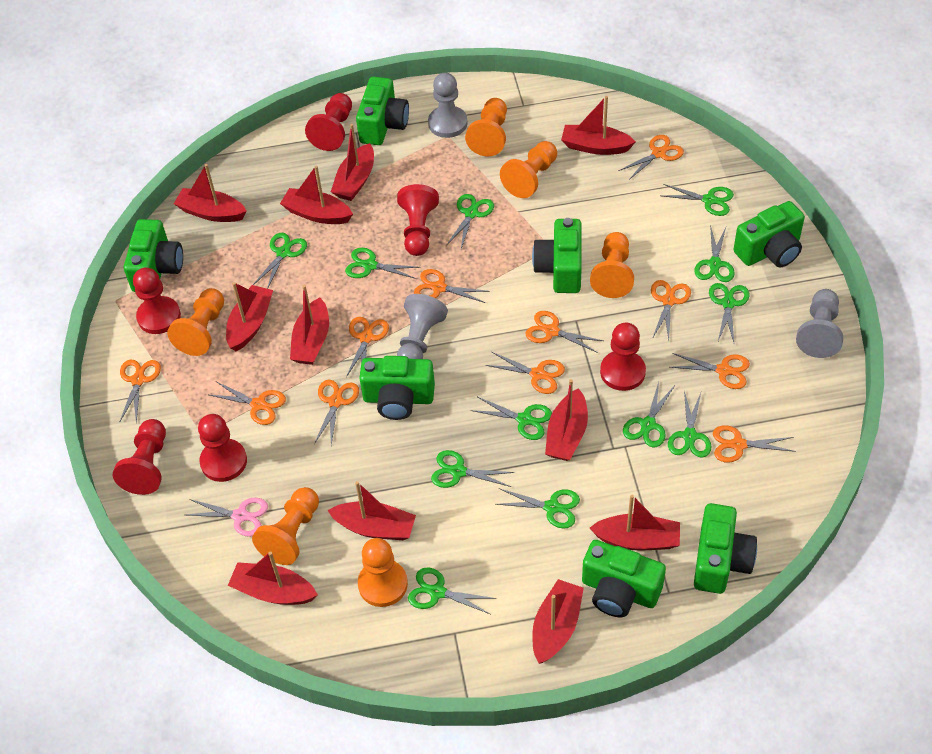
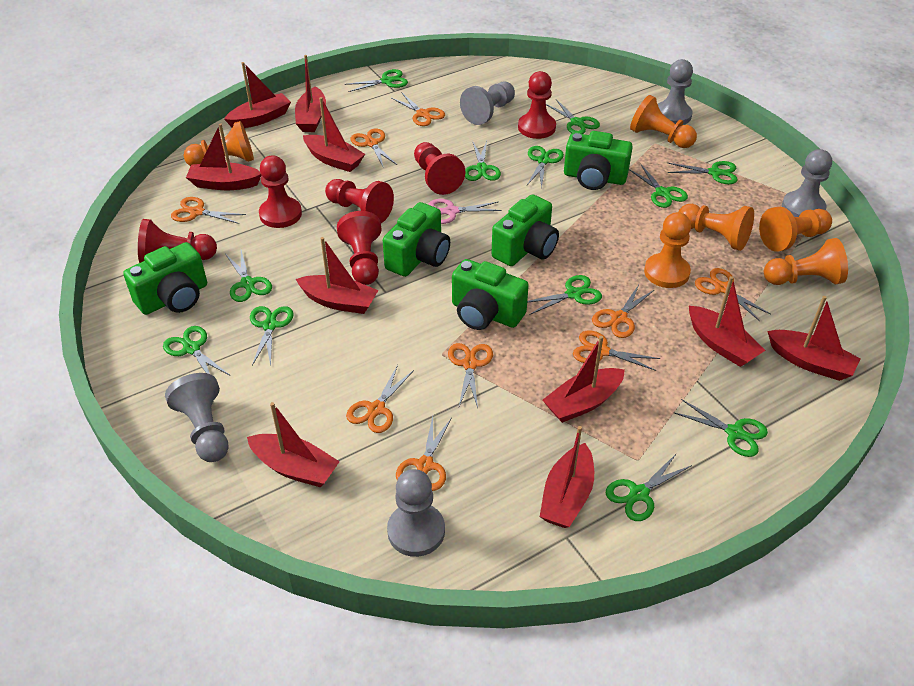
green camera: 7 -> 5
grey pawn: 3 -> 5
orange scissors: 11 -> 9
red boat: 11 -> 10

